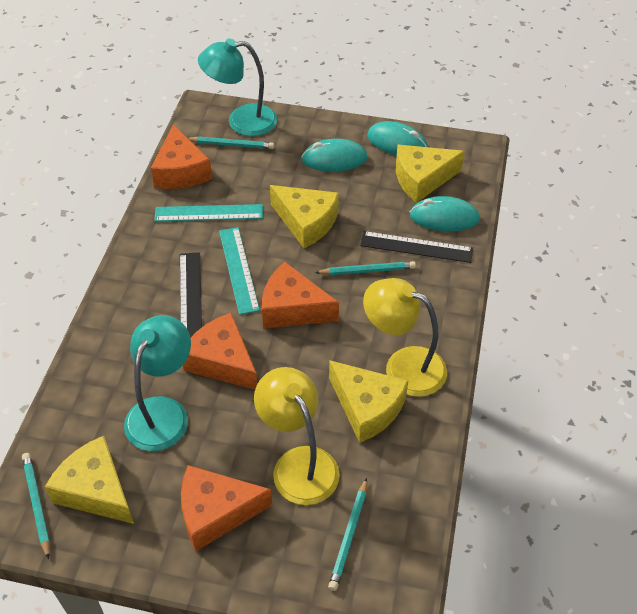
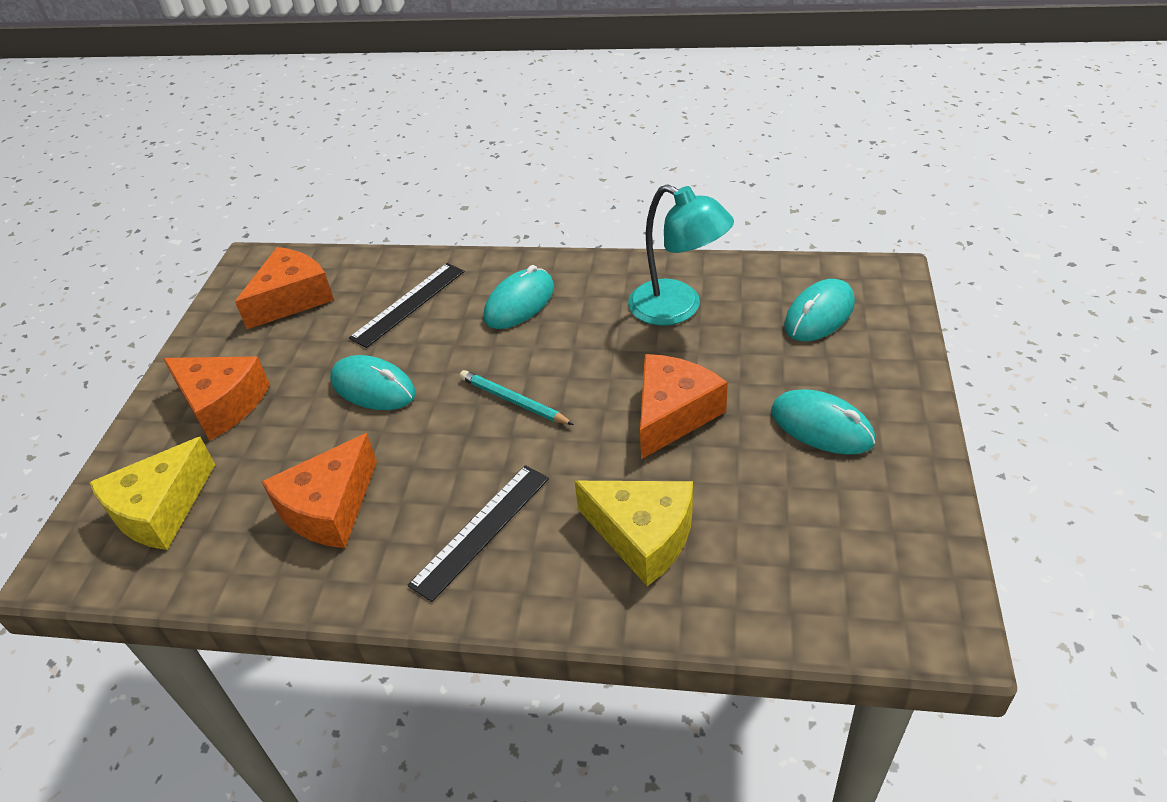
turquoise lamp: 2 -> 1
turquoise mouse: 3 -> 4
turquoise pencil: 4 -> 1
turquoise ruler: 2 -> 0
yellow cheese: 4 -> 2
yellow lamp: 2 -> 0

